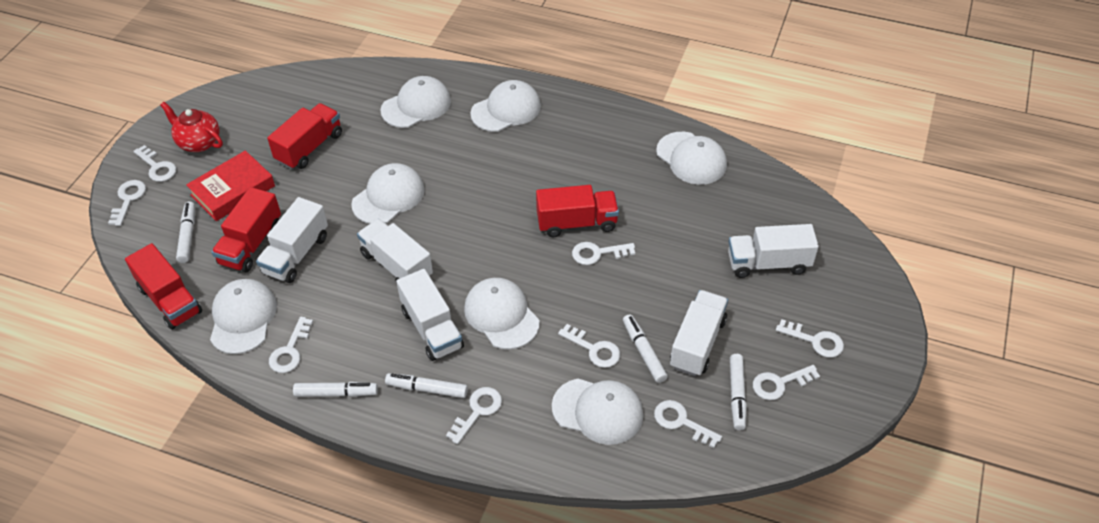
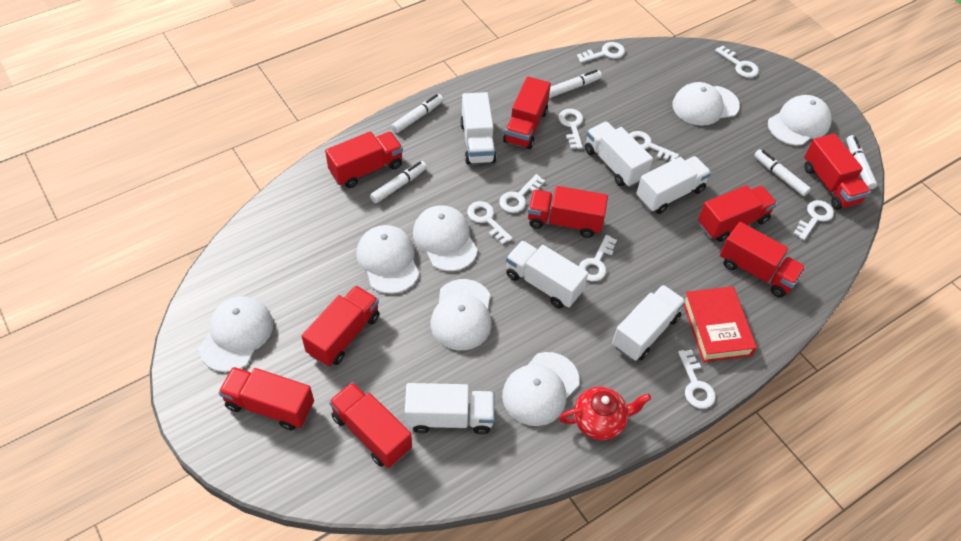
red truck: 4 -> 9
white truck: 5 -> 6

